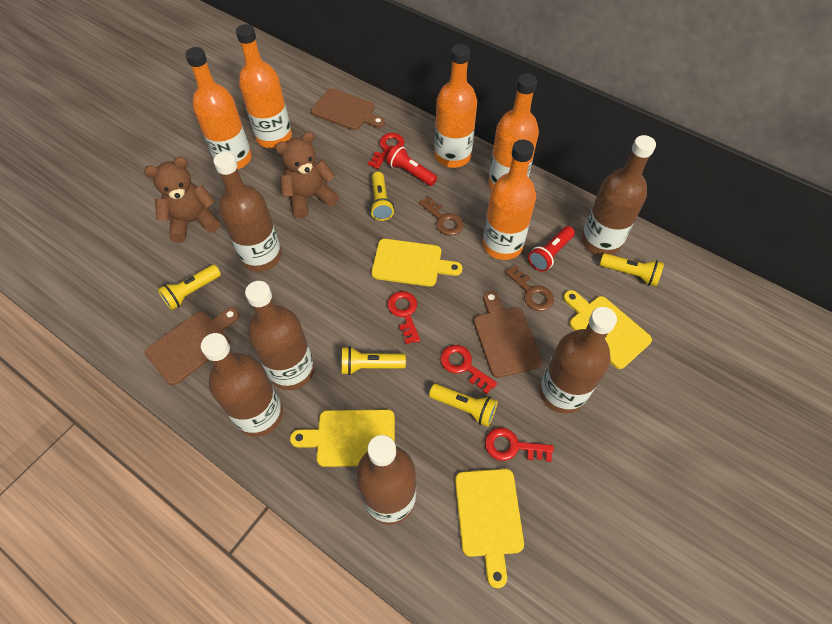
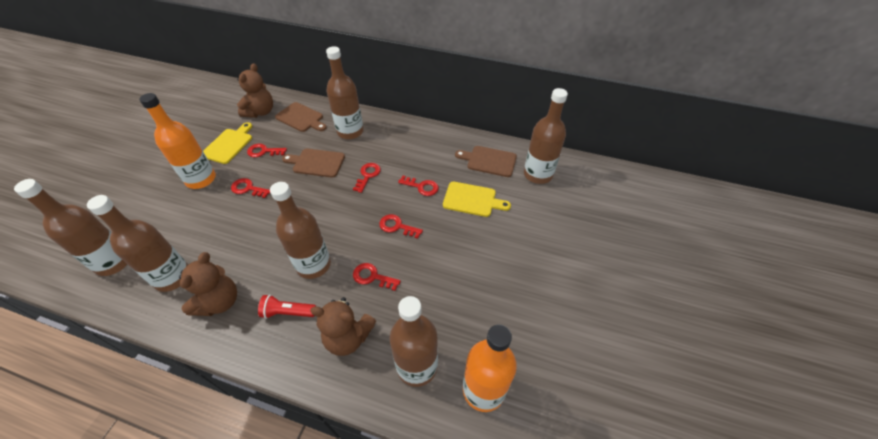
brown key: 2 -> 0
brown teddy bear: 2 -> 3
orange bottle: 5 -> 2
red flashlight: 2 -> 1
red key: 4 -> 6
yellow cutting board: 4 -> 2
yellow flashlight: 5 -> 0

